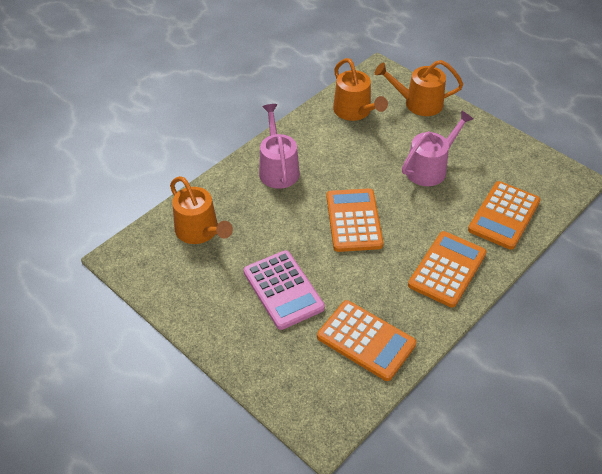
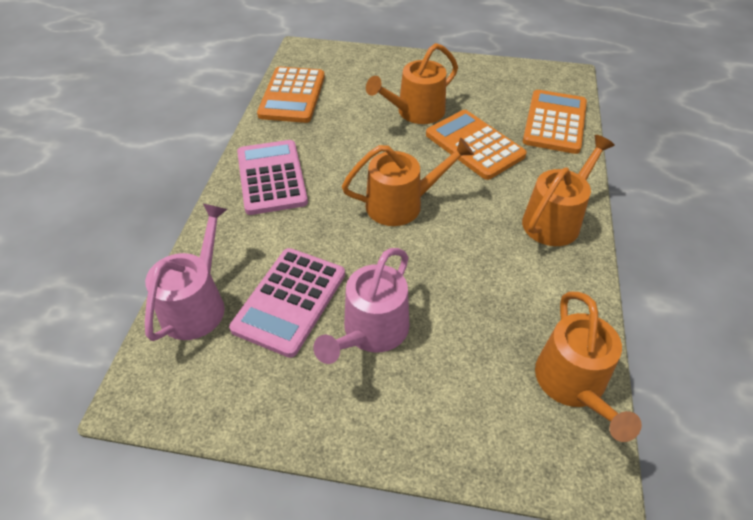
orange calculator: 4 -> 3
orange watering can: 3 -> 4
pink calculator: 1 -> 2

